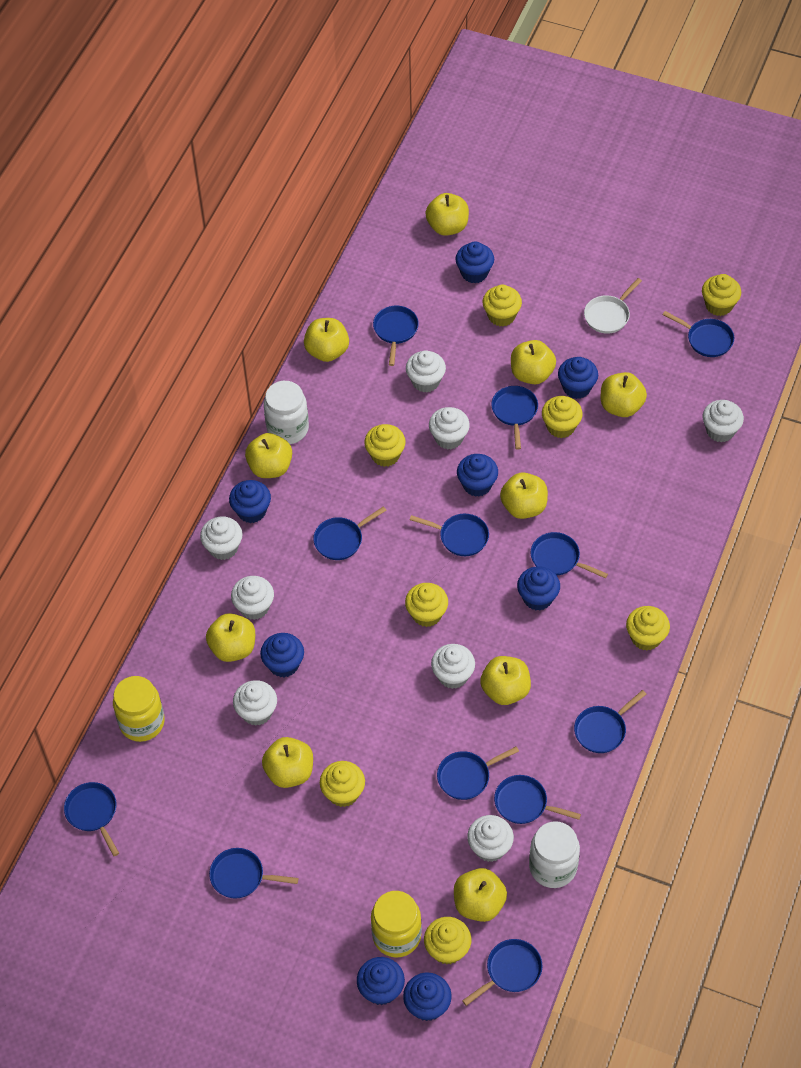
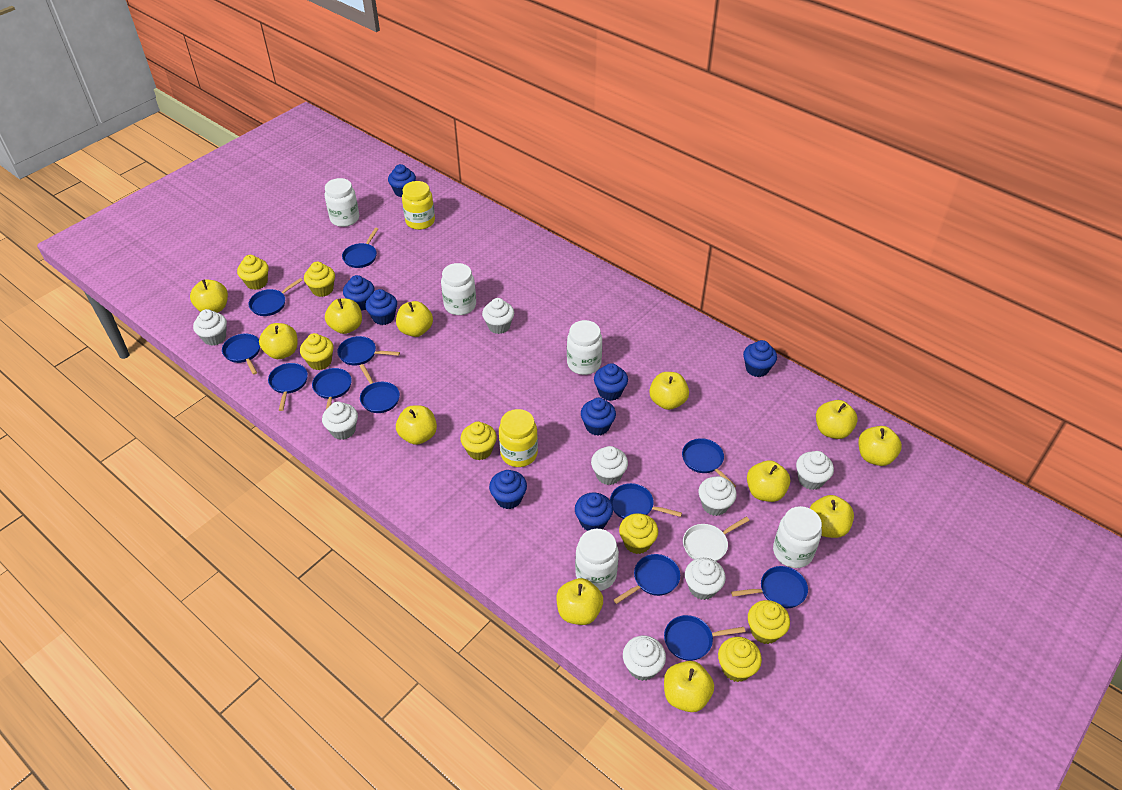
white jar: 2 -> 5
yellow apple: 10 -> 12
yellow cupcake: 8 -> 7

